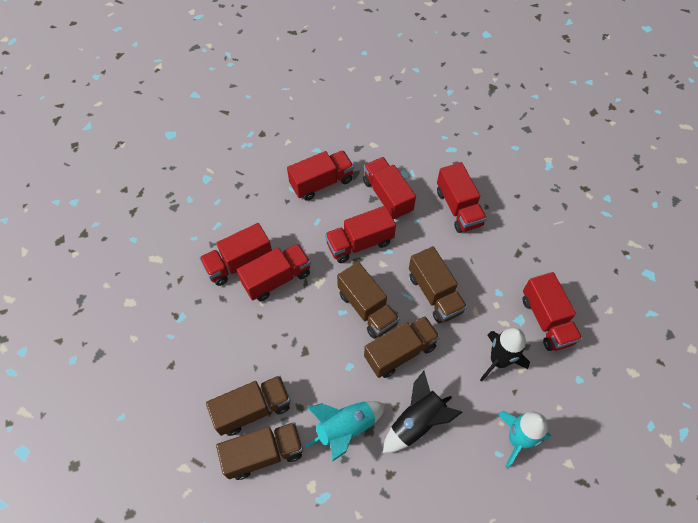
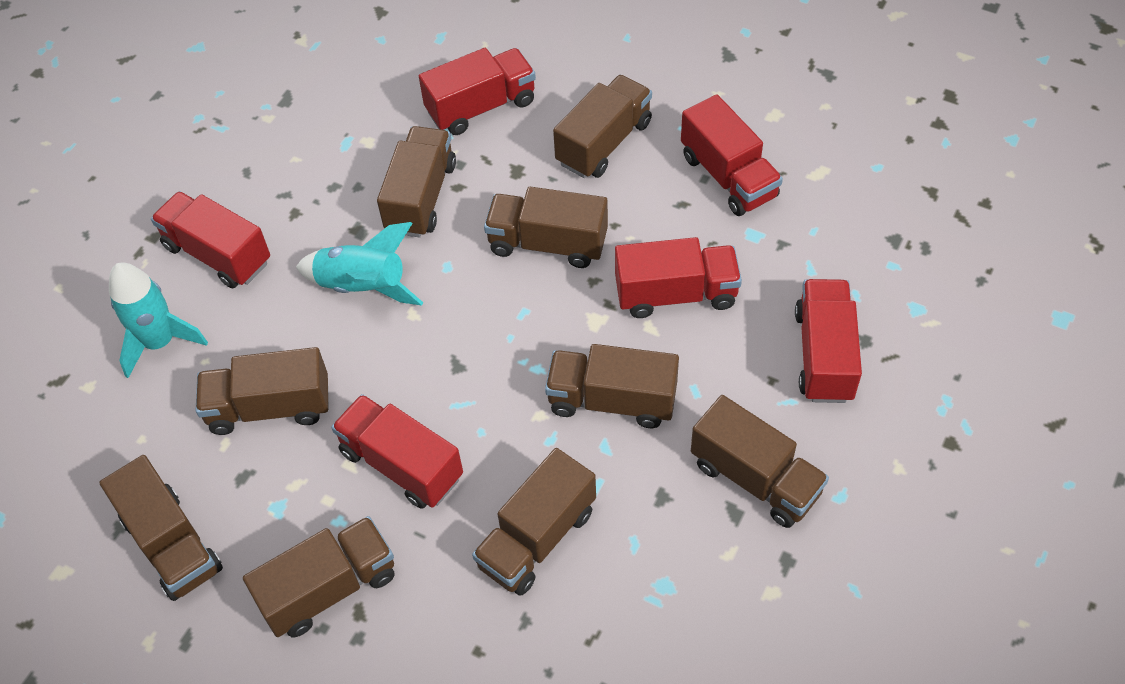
black rocket: 2 -> 0
brown truck: 5 -> 9
red truck: 7 -> 6

